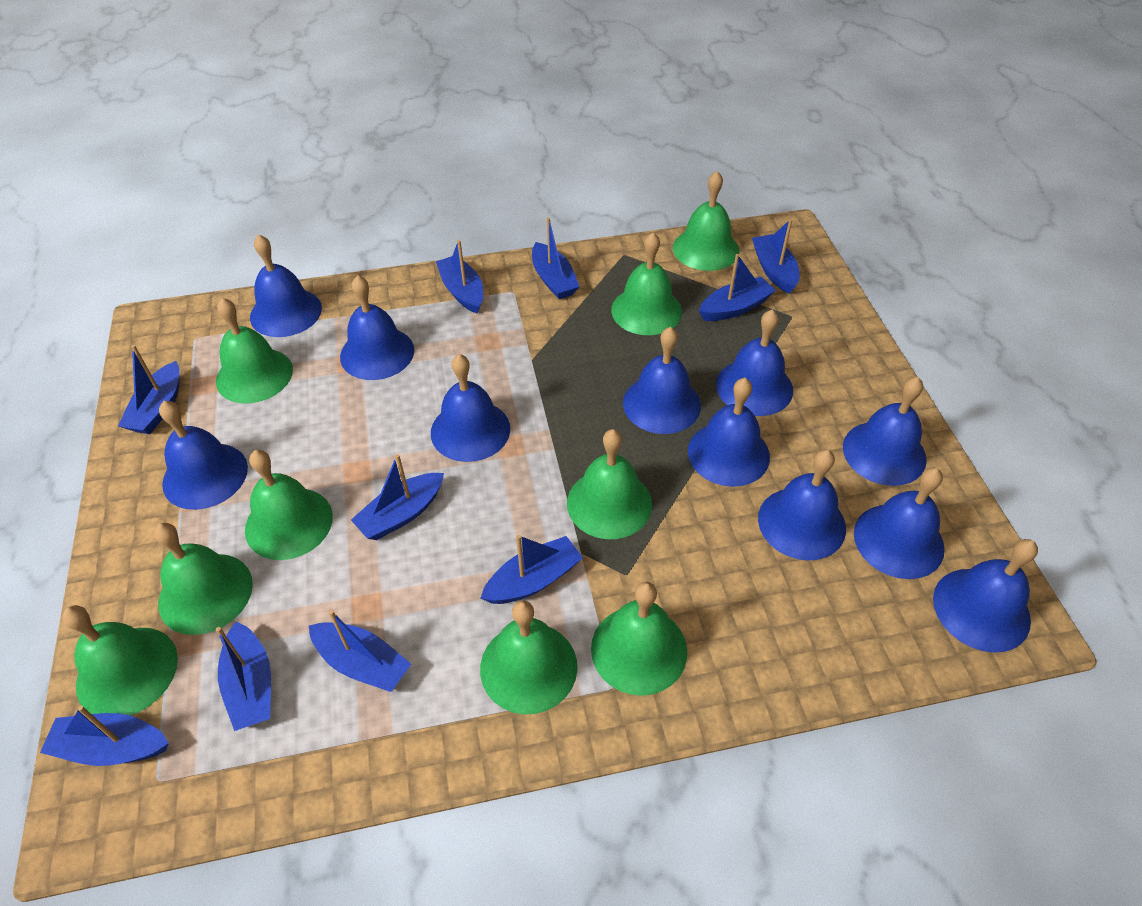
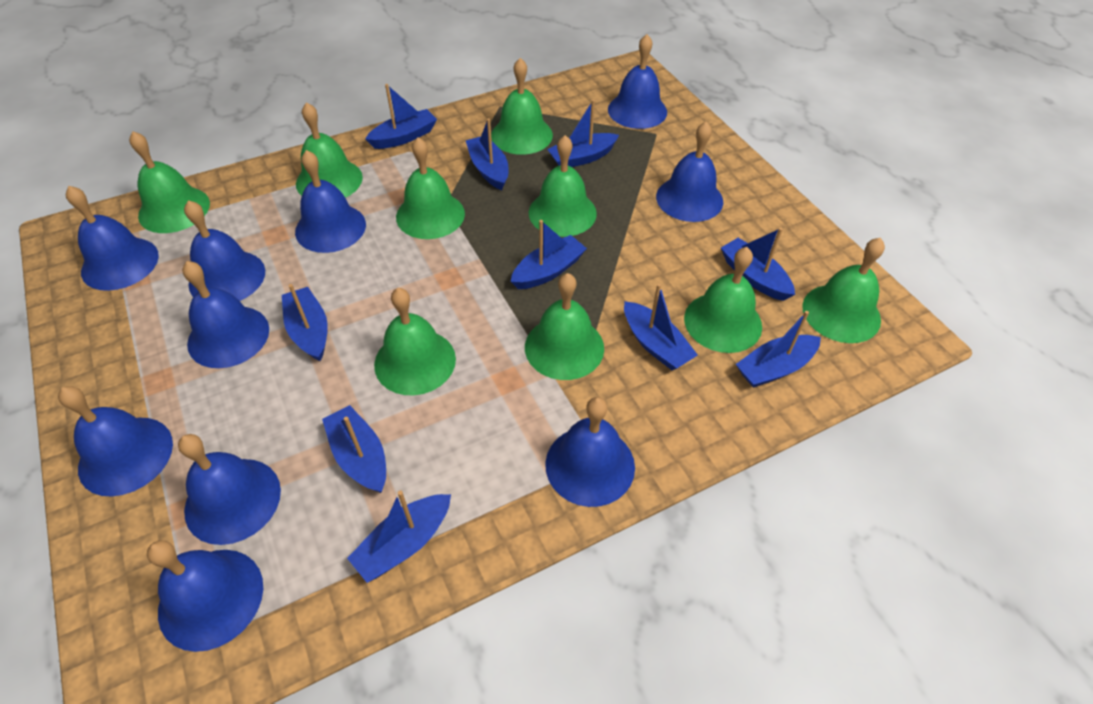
blue bell: 11 -> 10

